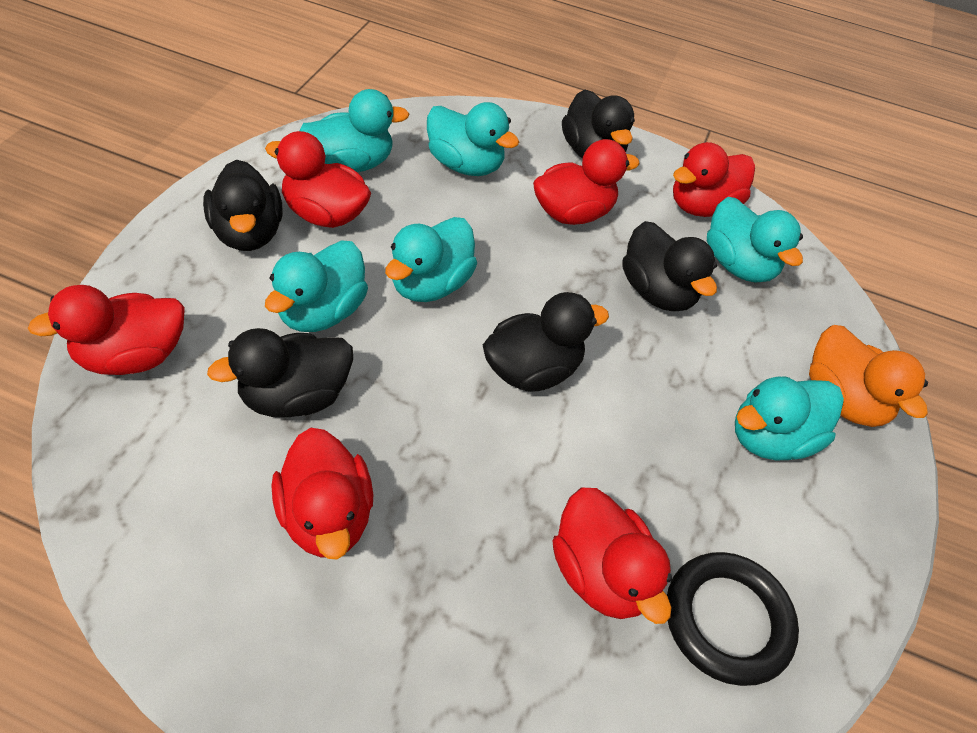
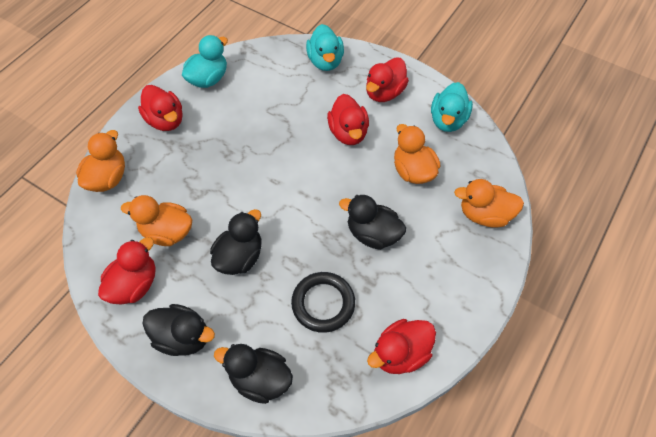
black duck: 5 -> 4
orange duck: 1 -> 4
red duck: 6 -> 5
turquoise duck: 6 -> 3

